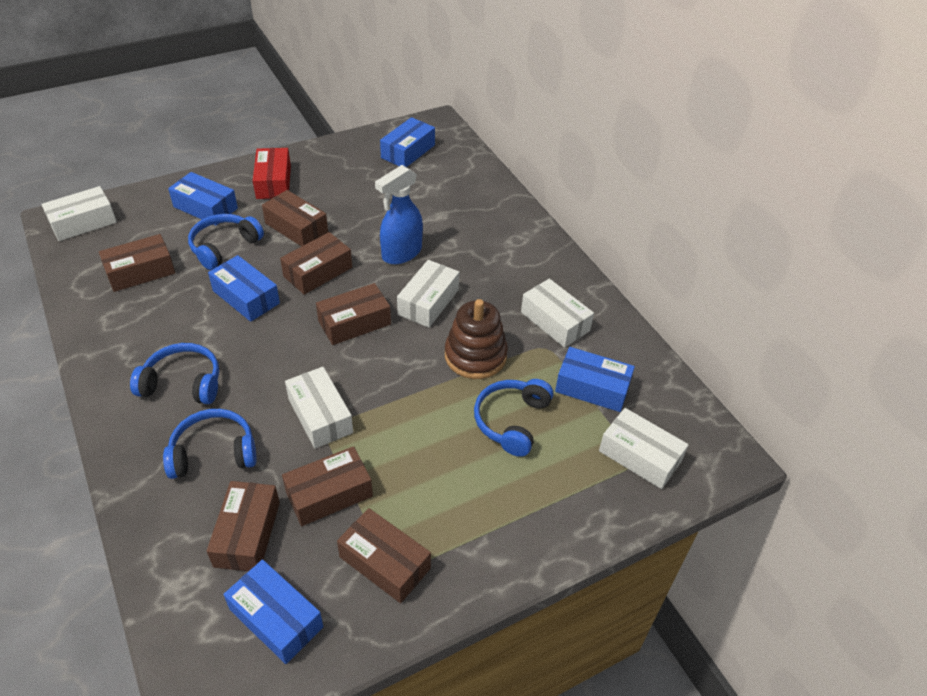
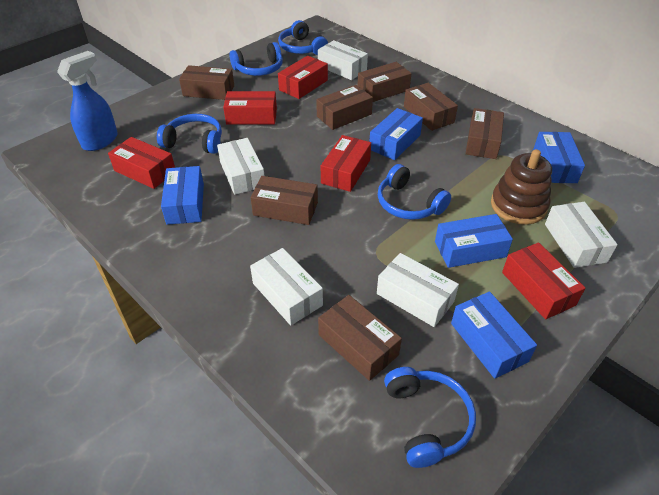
blue headphones: 4 -> 5
red box: 1 -> 5

